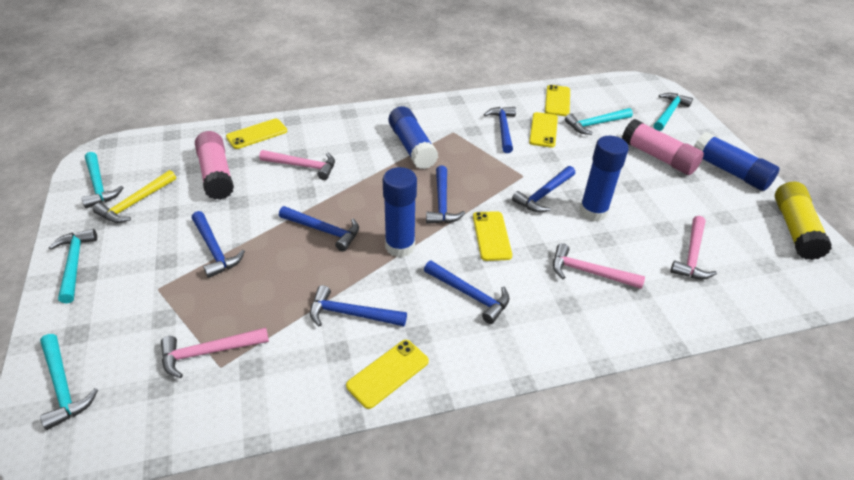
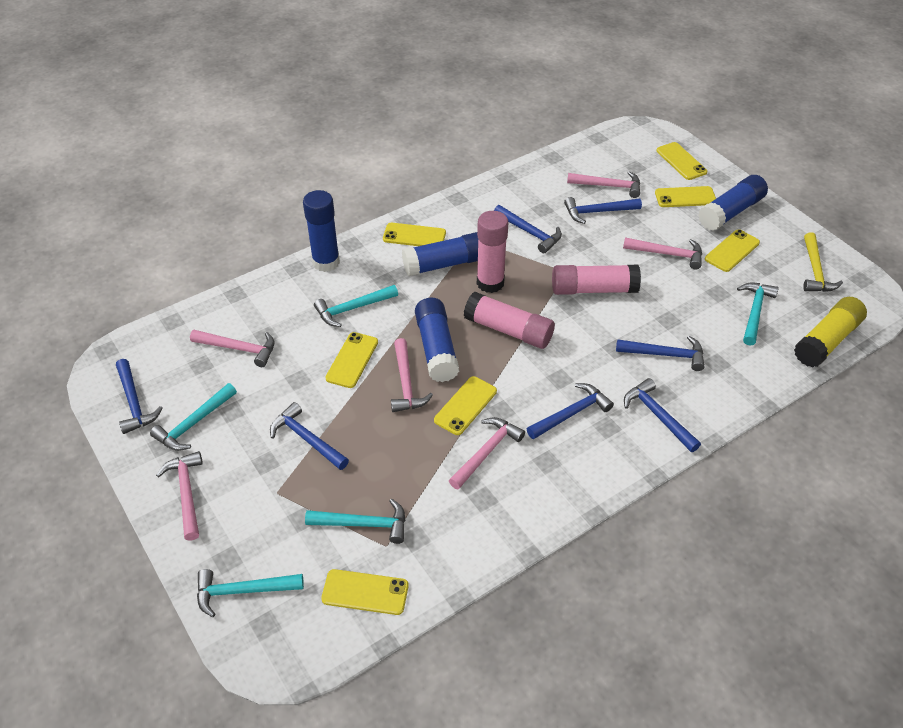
pink glue stick: 2 -> 3
pink hammer: 4 -> 6
yellow phone: 5 -> 7

